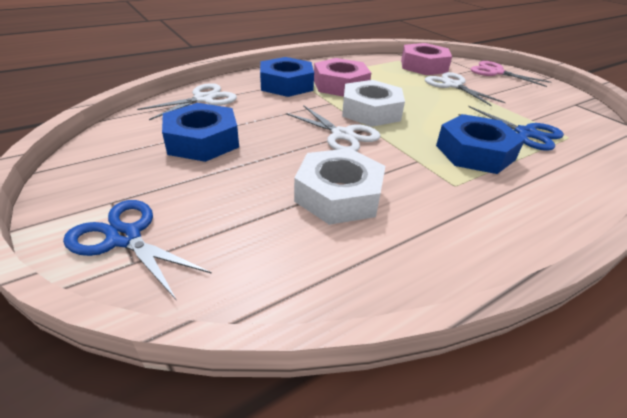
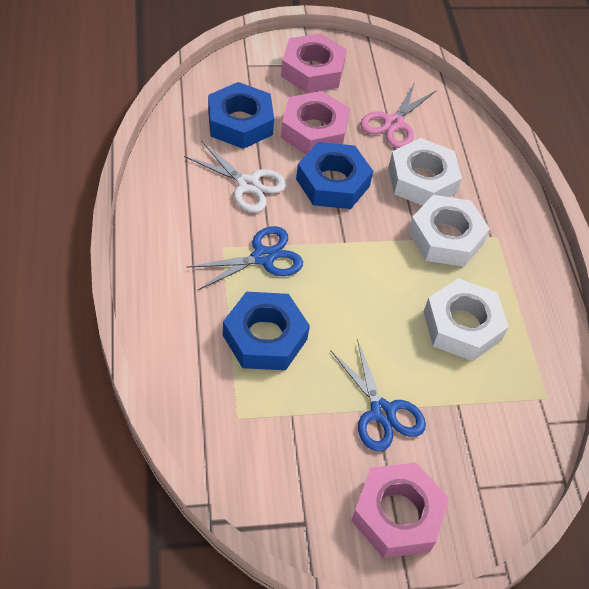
pink nut: 2 -> 3
white nut: 2 -> 3
white scissors: 3 -> 1

